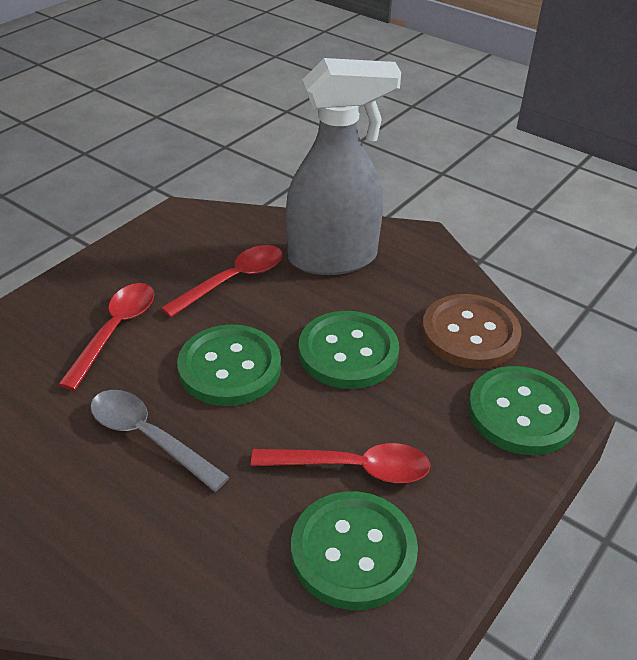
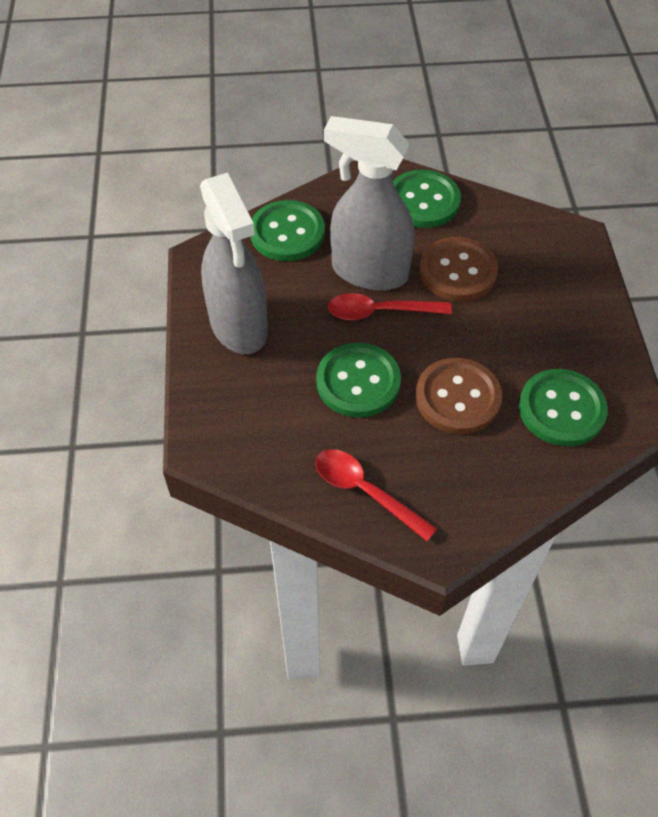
brown button: 1 -> 2
grey spoon: 1 -> 0
grey spray bottle: 1 -> 2
red spoon: 3 -> 2

